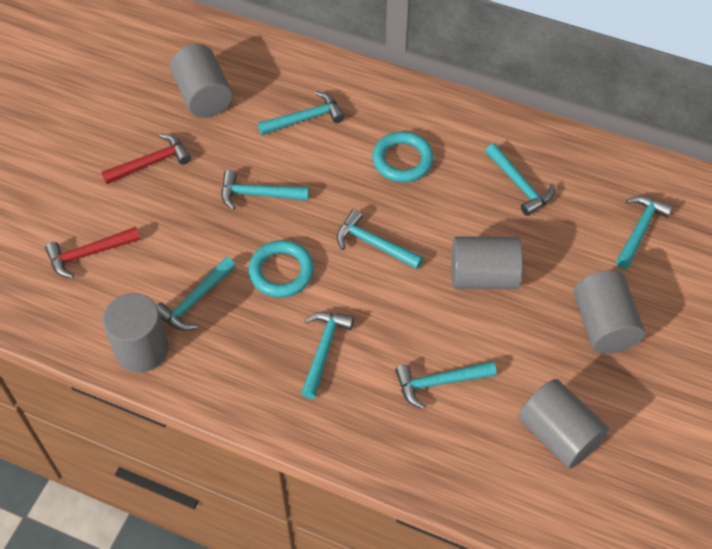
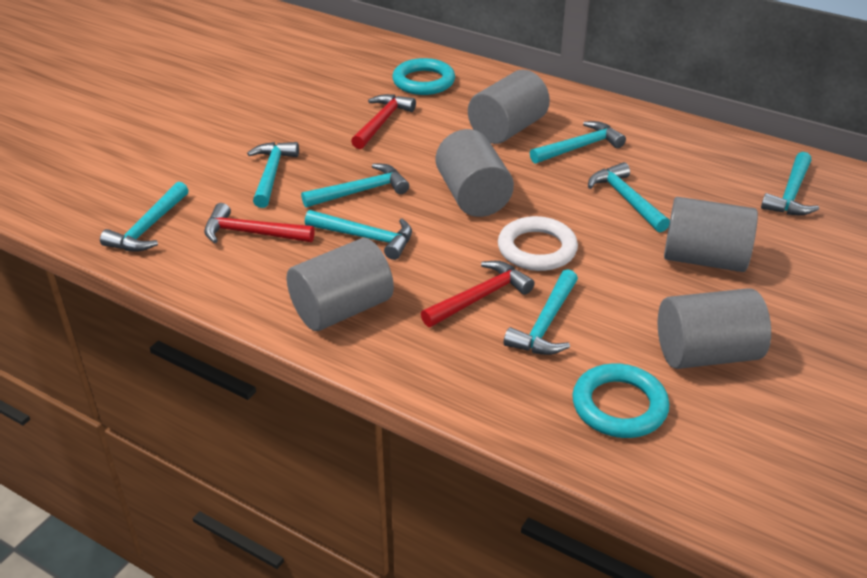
red hammer: 2 -> 3
white ring: 0 -> 1

